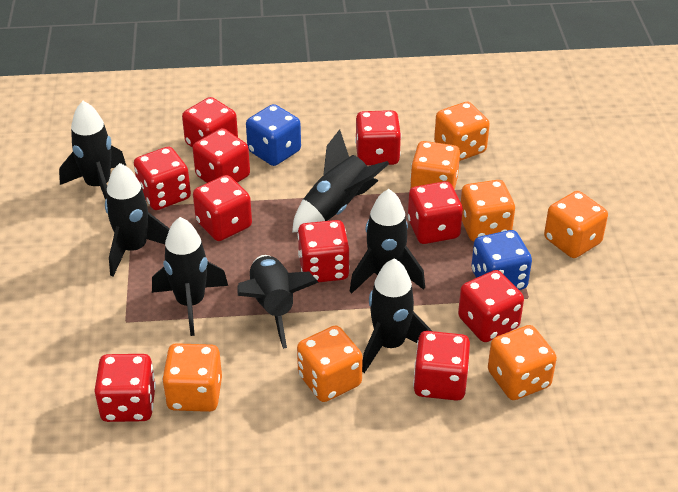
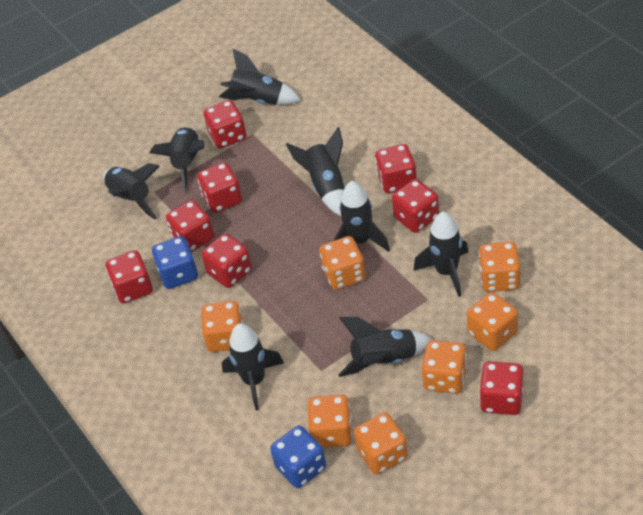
black rocket: 7 -> 8
red dice: 10 -> 8

